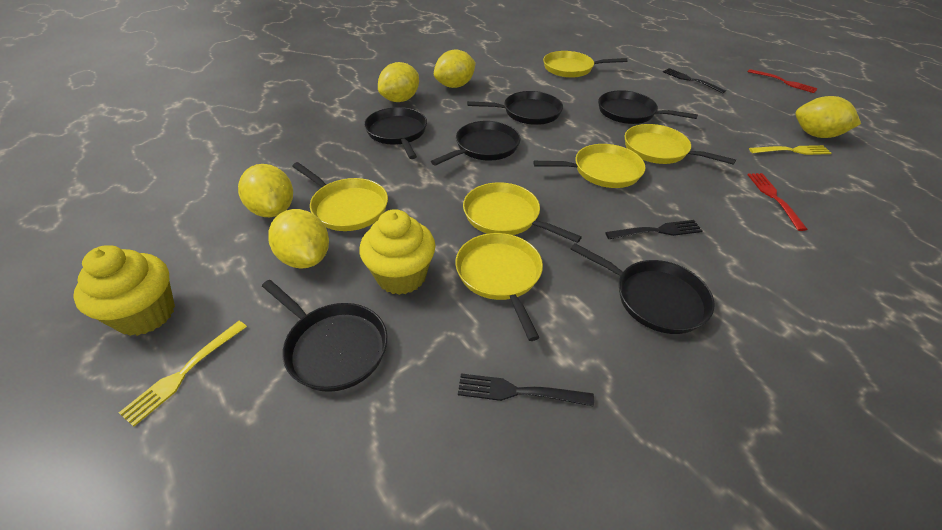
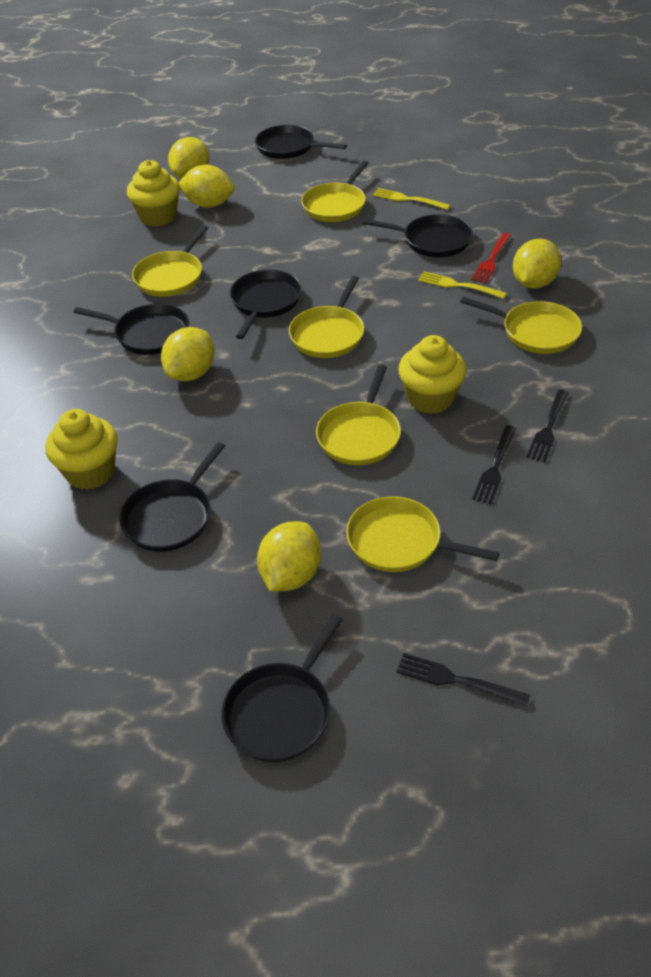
red fork: 2 -> 1
yellow cupcake: 2 -> 3

